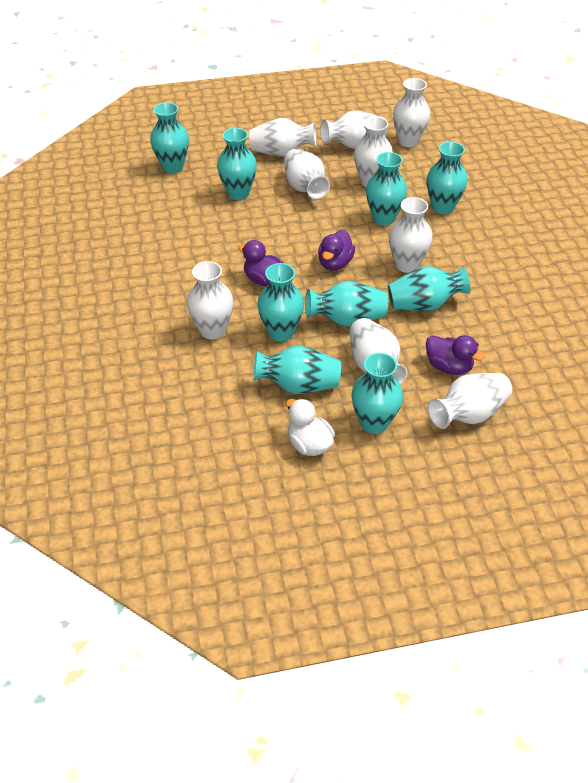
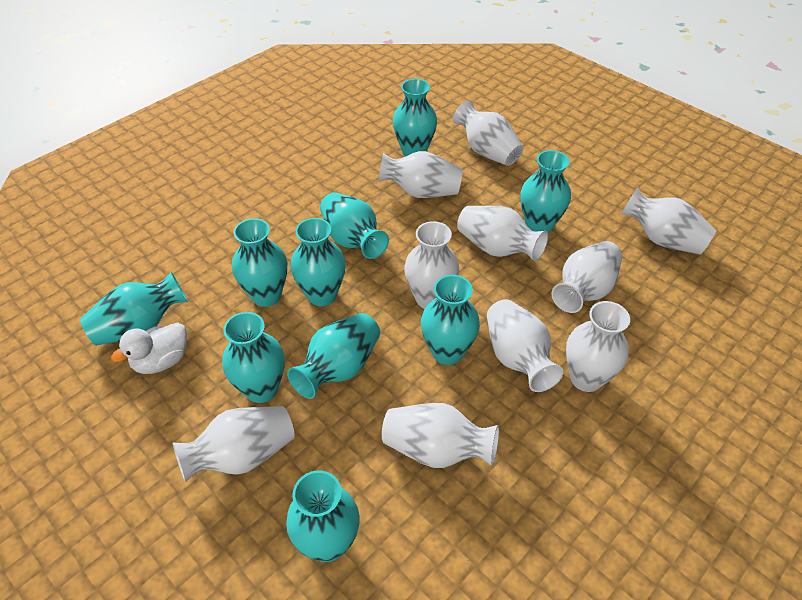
purple duck: 3 -> 0
turquoise vase: 9 -> 10
white vase: 9 -> 10

